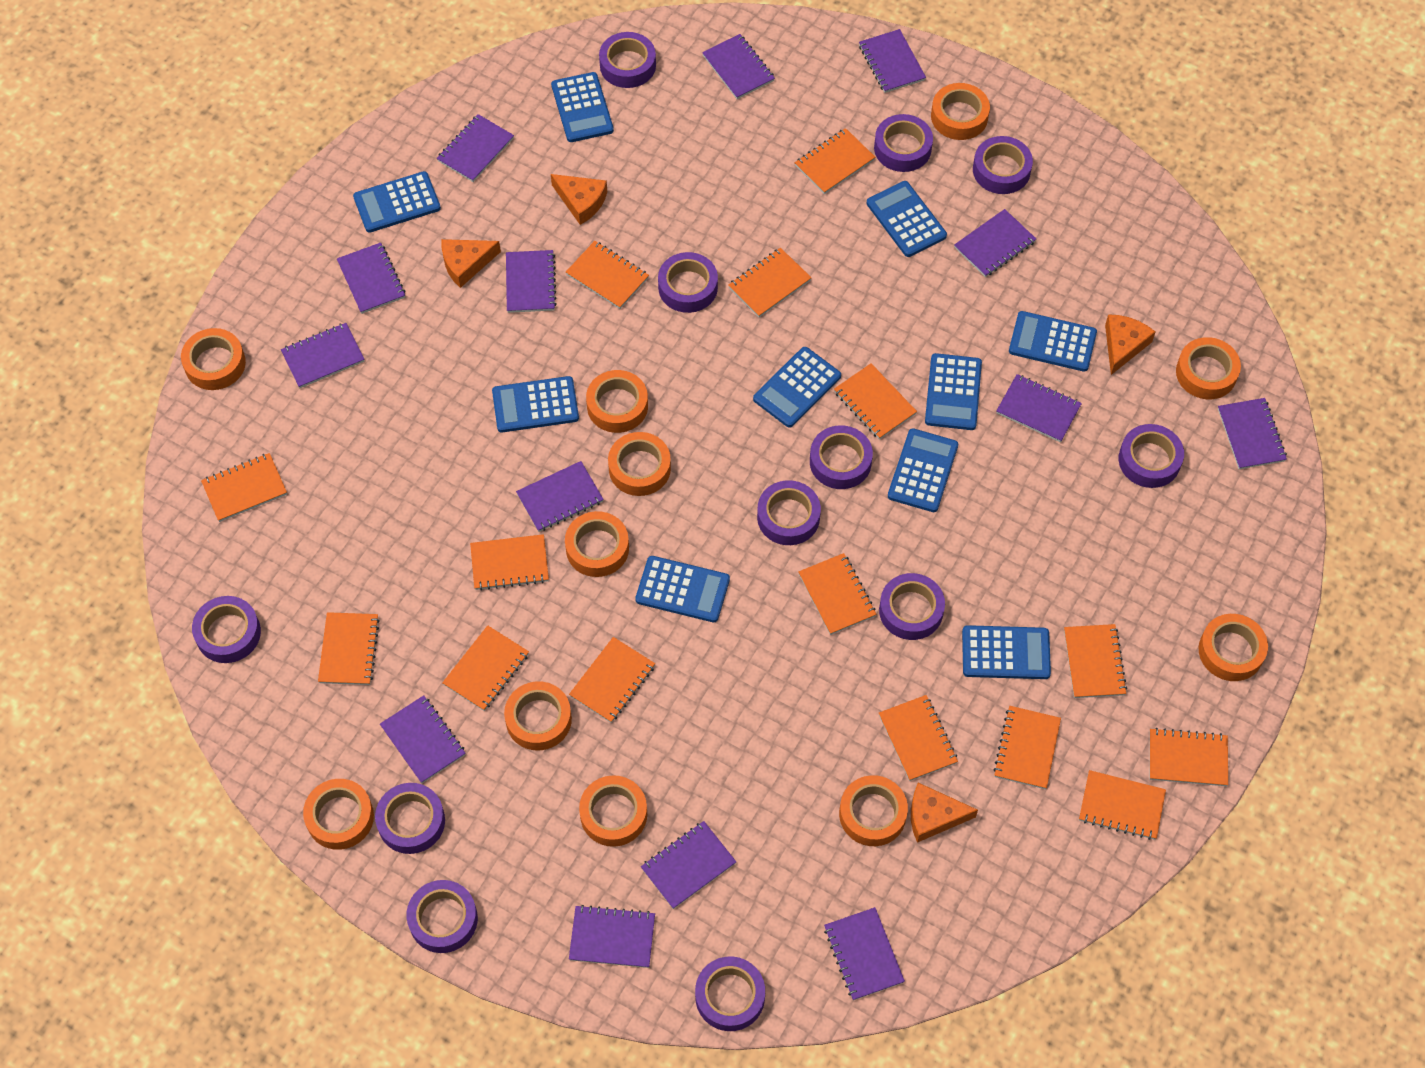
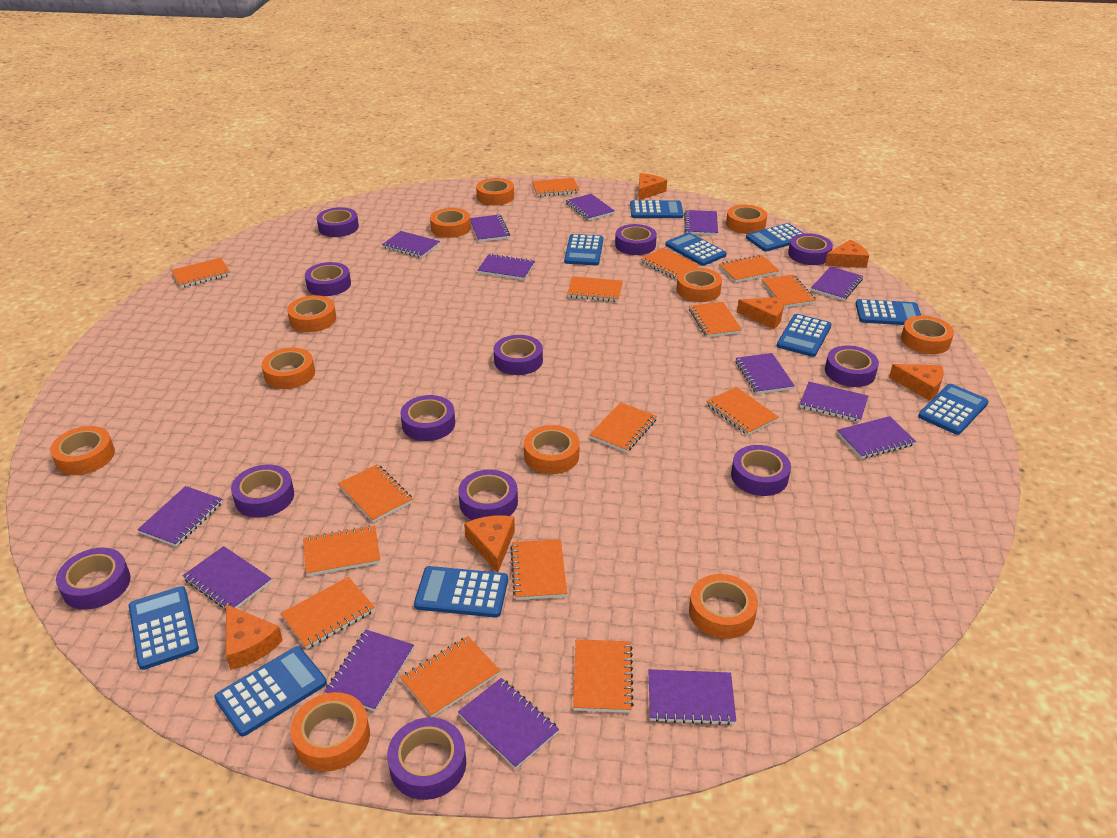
orange cheese: 4 -> 6

